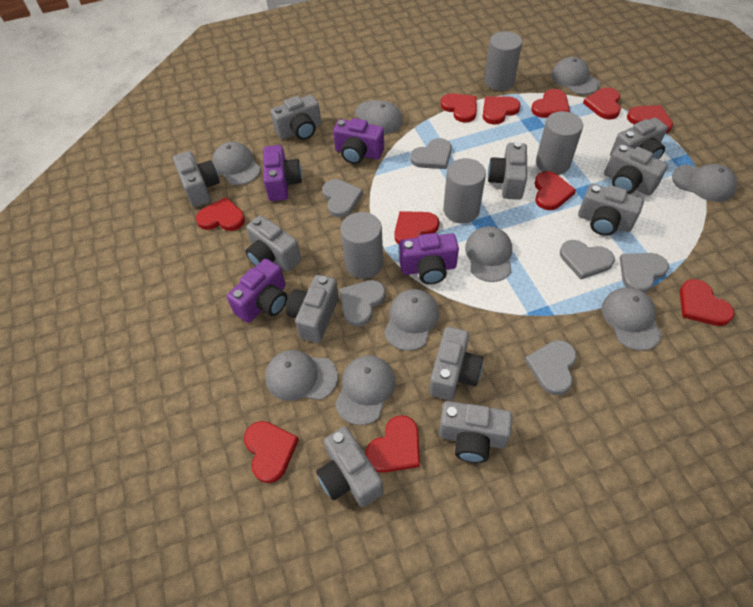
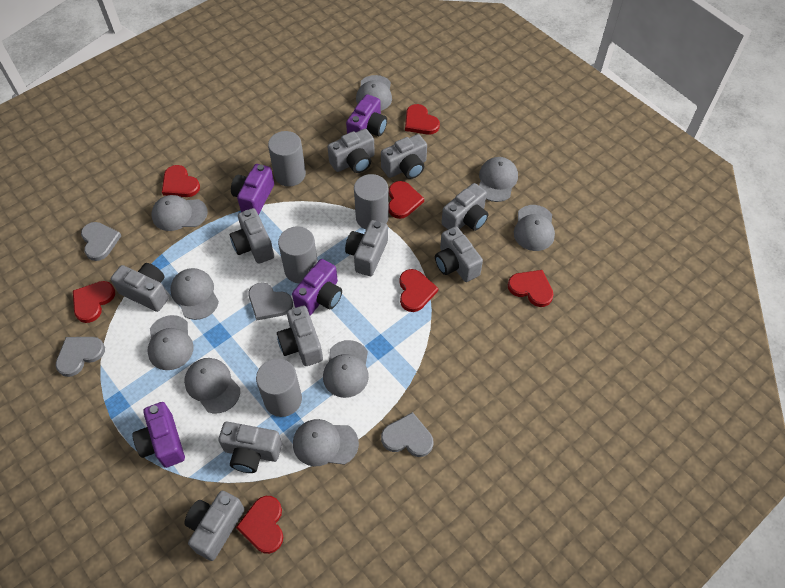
grey camera: 11 -> 10
grey heart: 6 -> 4
red heart: 11 -> 7

